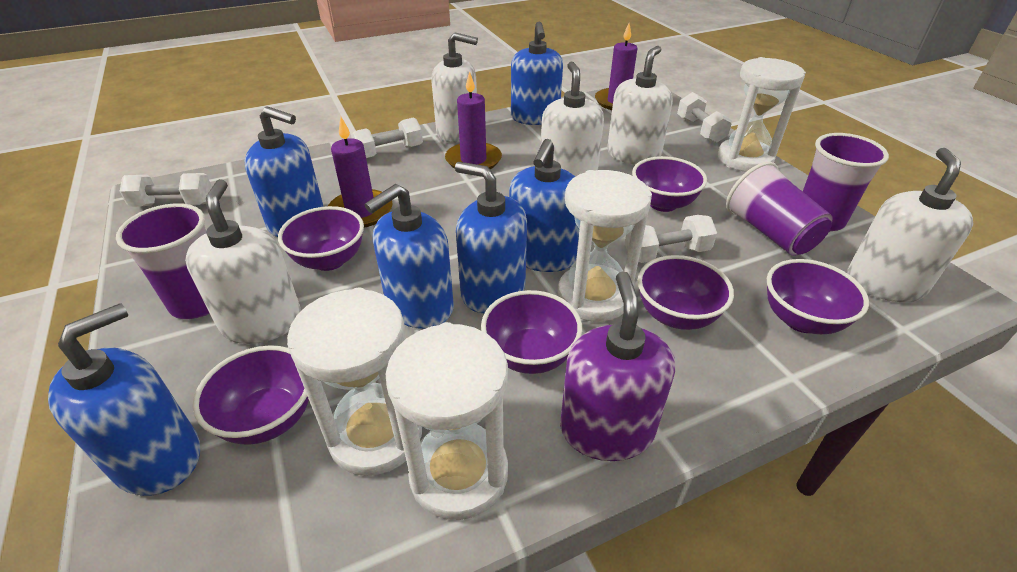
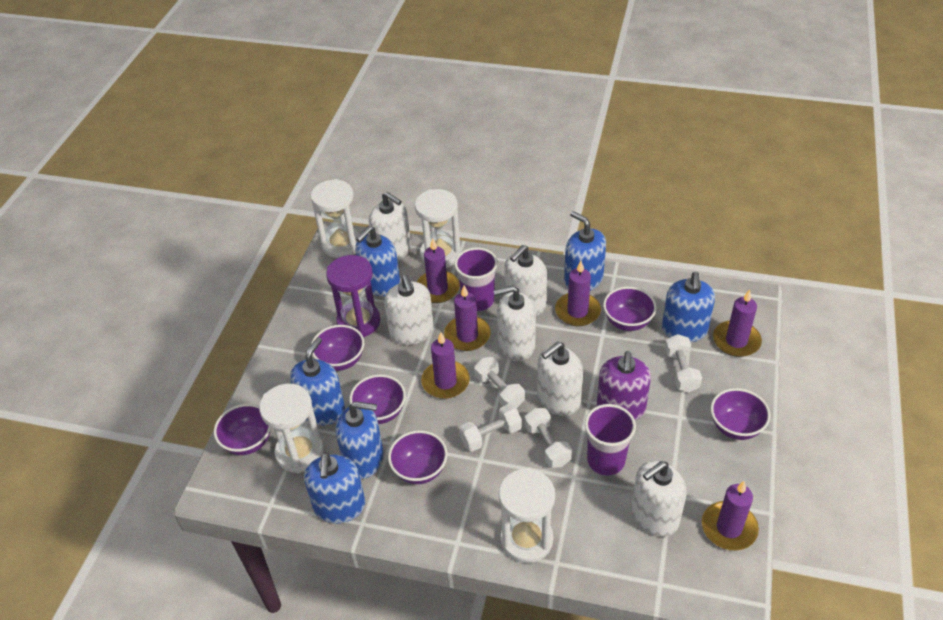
purple candle: 3 -> 6
purple cup: 3 -> 2
purple hourglass: 0 -> 1
white soap dispenser: 5 -> 6

